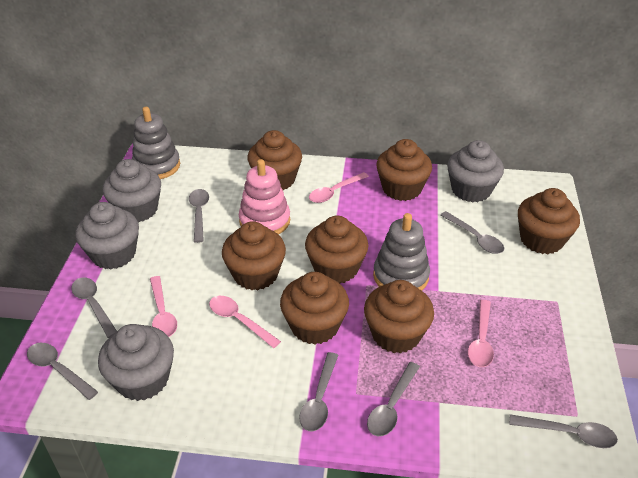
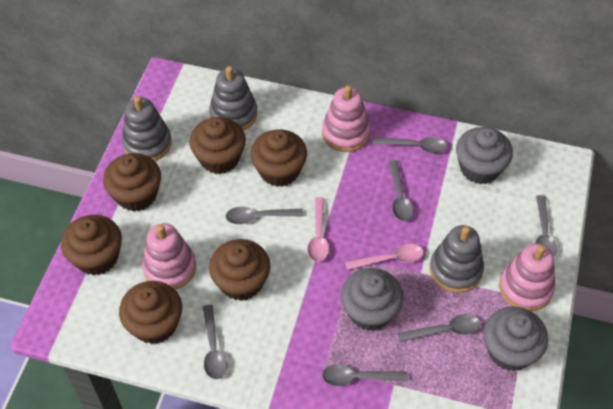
brown cupcake: 7 -> 6
grey cupcake: 4 -> 3
grey stacking toy: 2 -> 3
pink spoon: 4 -> 2
pink stacking toy: 1 -> 3

